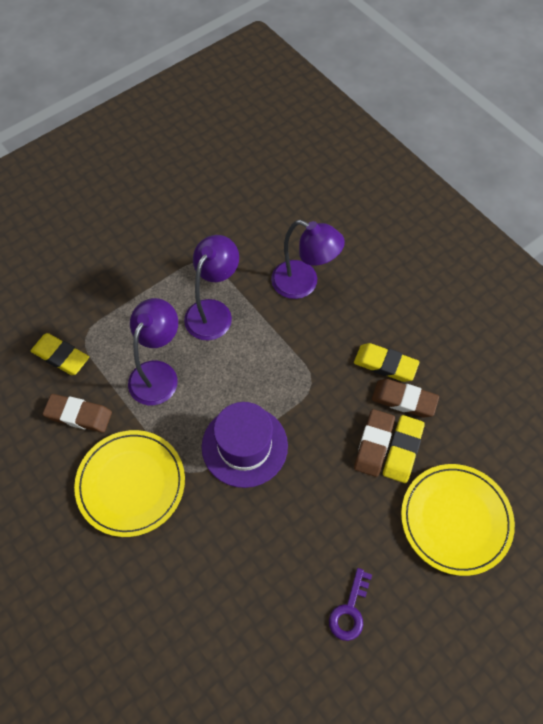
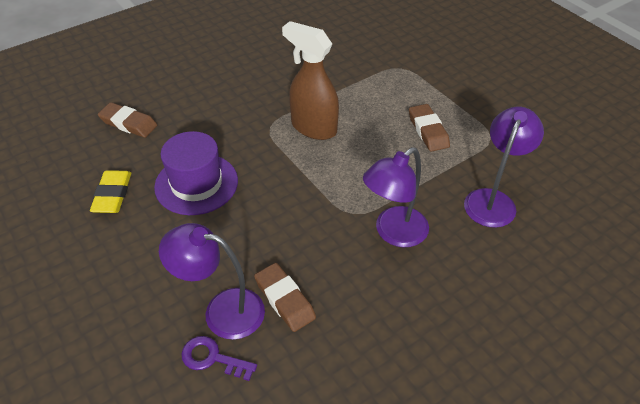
brown spray bottle: 0 -> 1
yellow eraser: 3 -> 1
yellow plate: 2 -> 0

